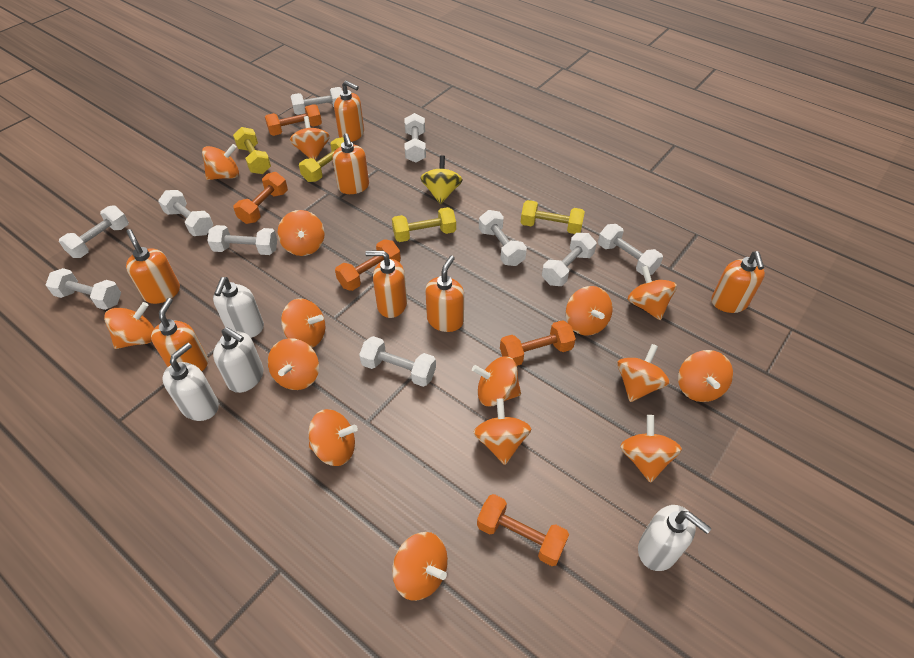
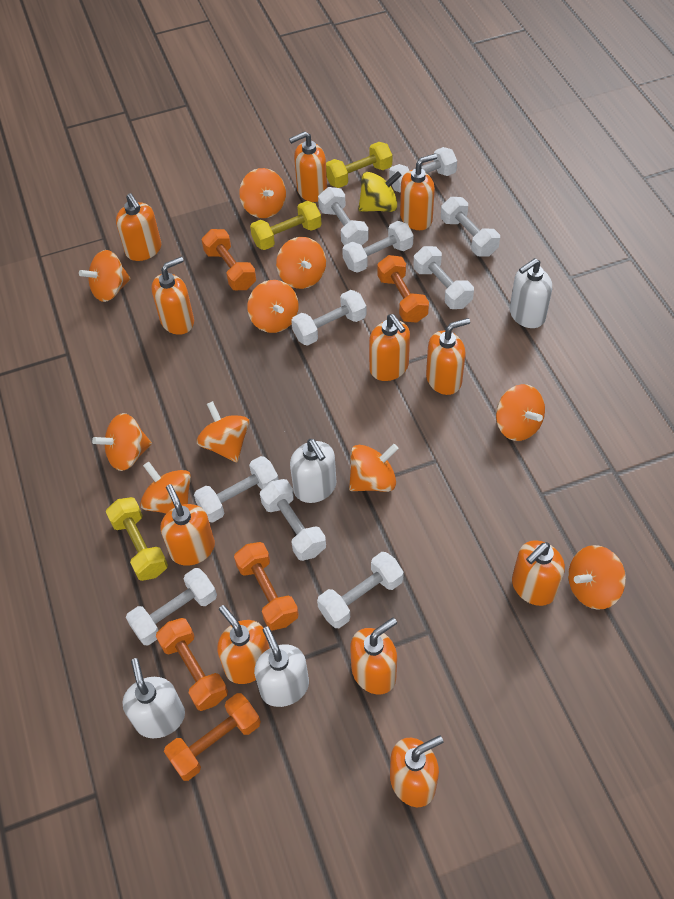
orange soap dispenser: 7 -> 11
orange spinning top: 15 -> 10
yellow dumbbell: 4 -> 3

